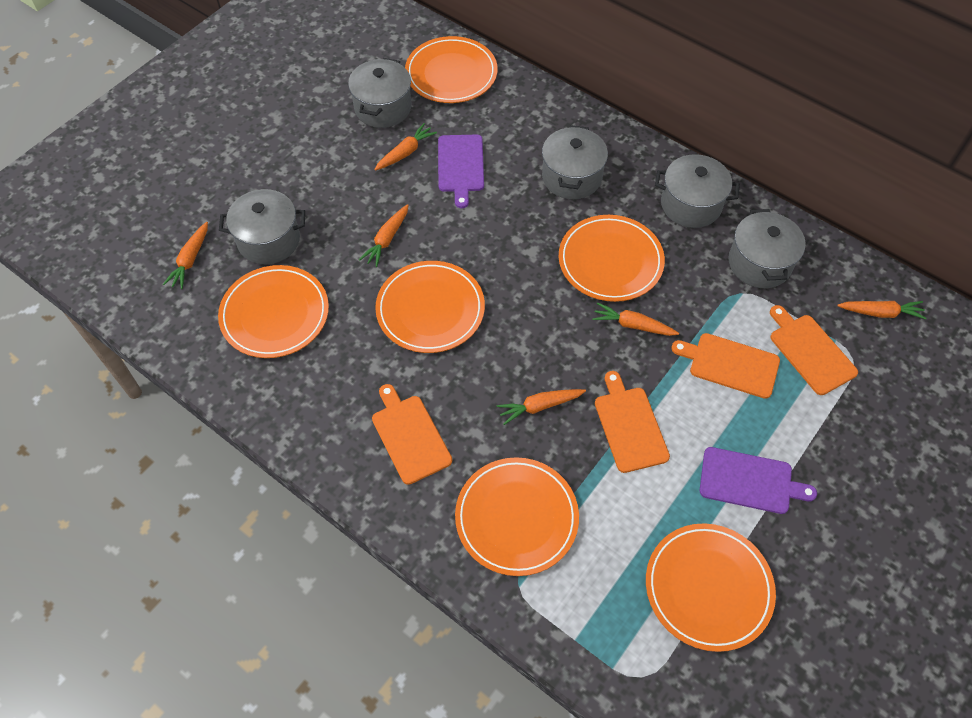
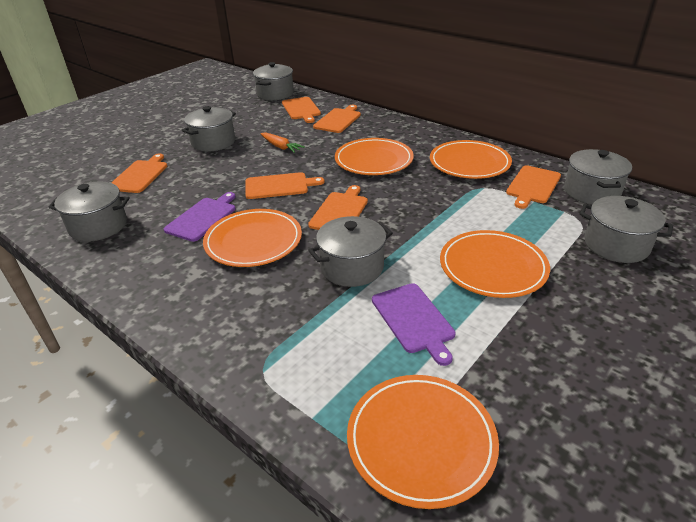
grey pot: 5 -> 6
orange carrot: 6 -> 1
orange cutting board: 4 -> 6
orange plate: 6 -> 5

